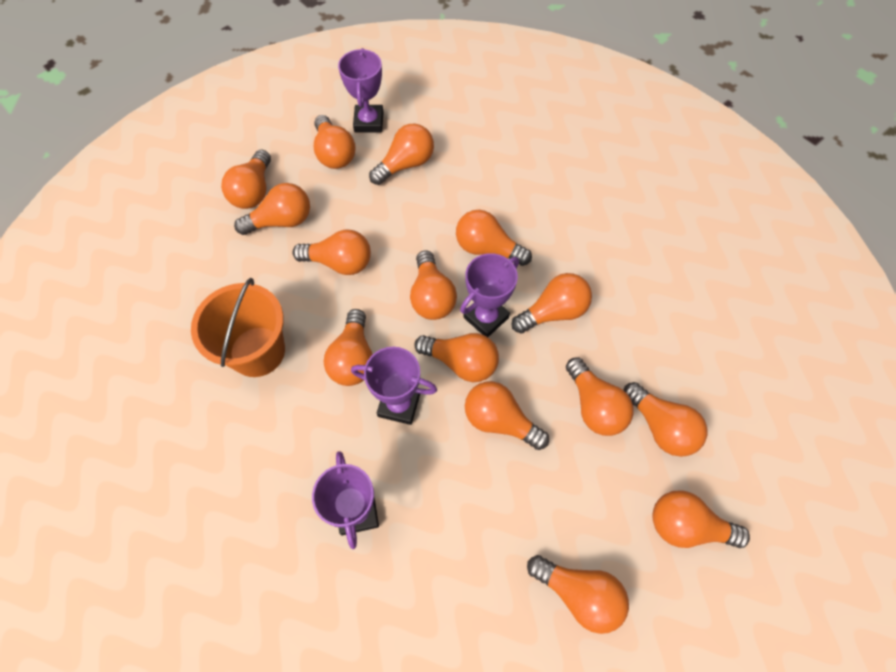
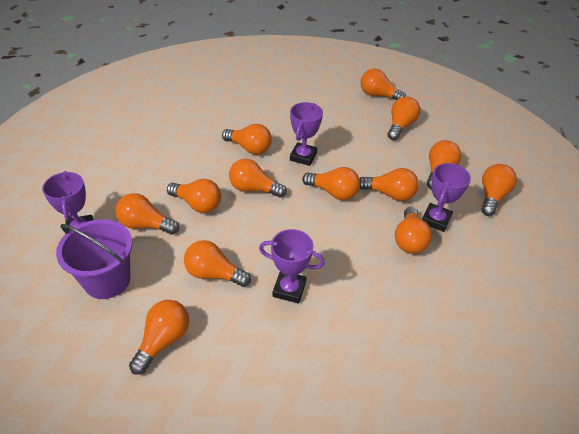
orange bucket: 1 -> 0
orange light bulb: 15 -> 13
purple bucket: 0 -> 1

